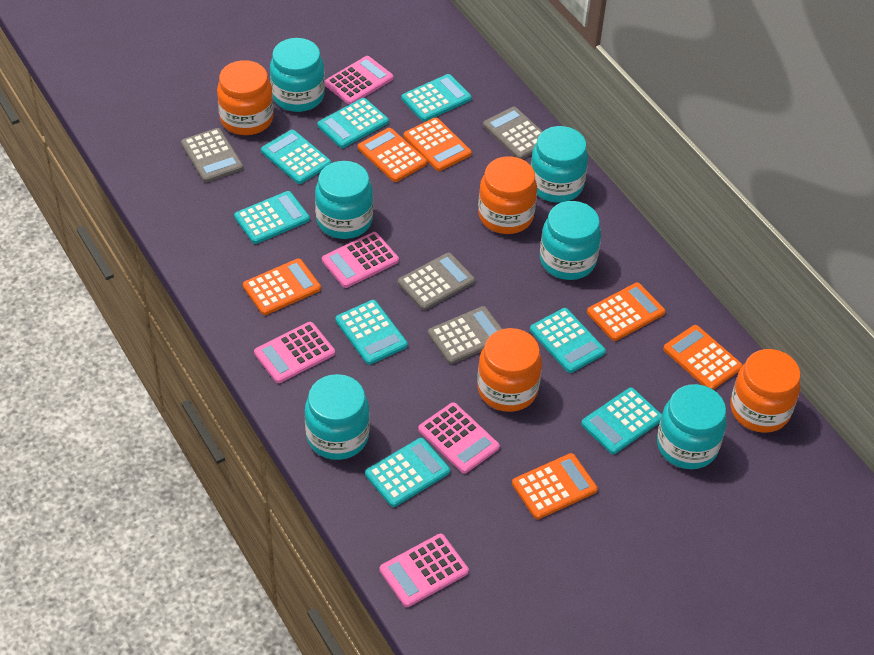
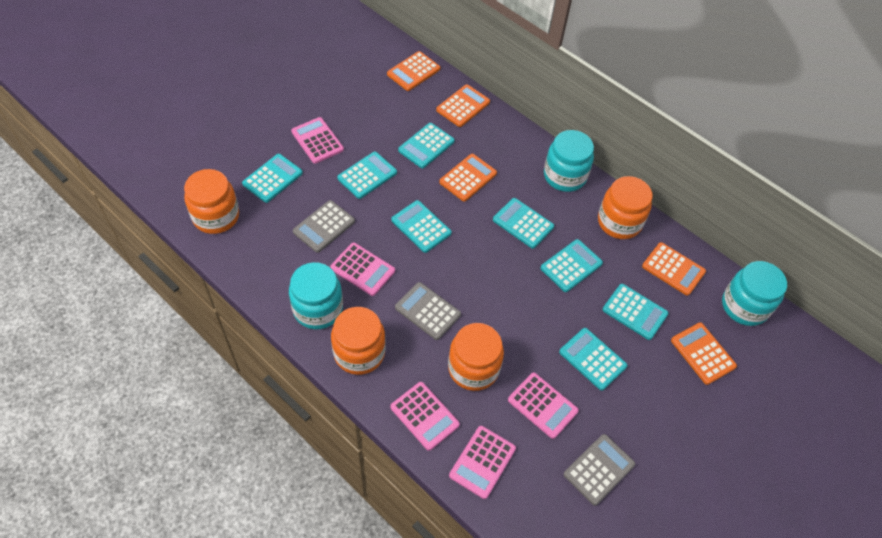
grey calculator: 4 -> 3
orange calculator: 6 -> 5
turquoise jar: 6 -> 3

